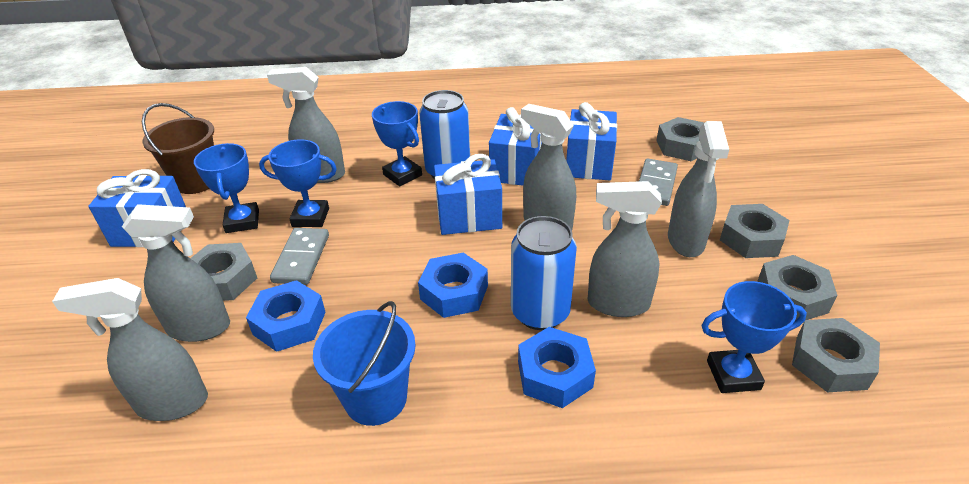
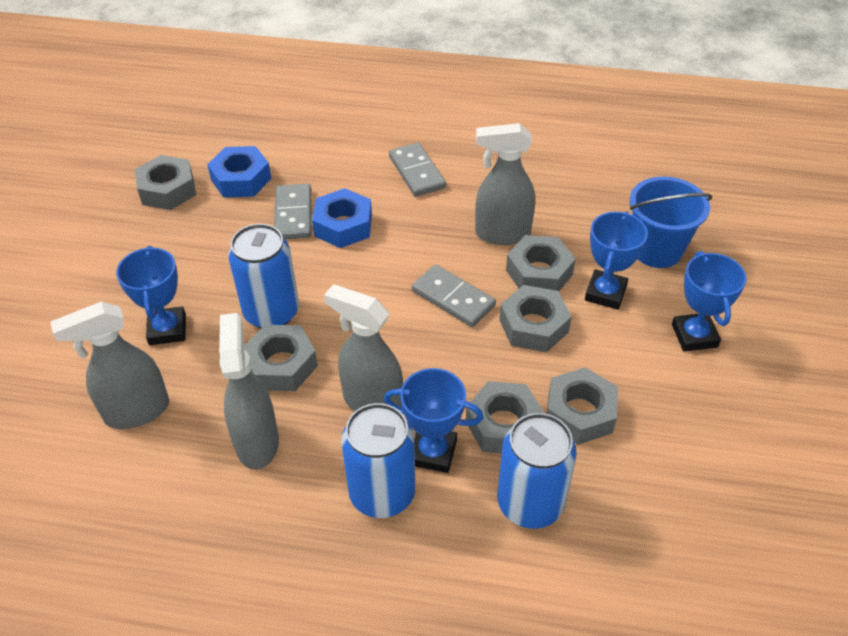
blue can: 2 -> 3
blue gift: 4 -> 0
blue nut: 3 -> 2
brown bucket: 1 -> 0
grey domino: 2 -> 3
grey nut: 5 -> 6
grey spray bottle: 6 -> 4

